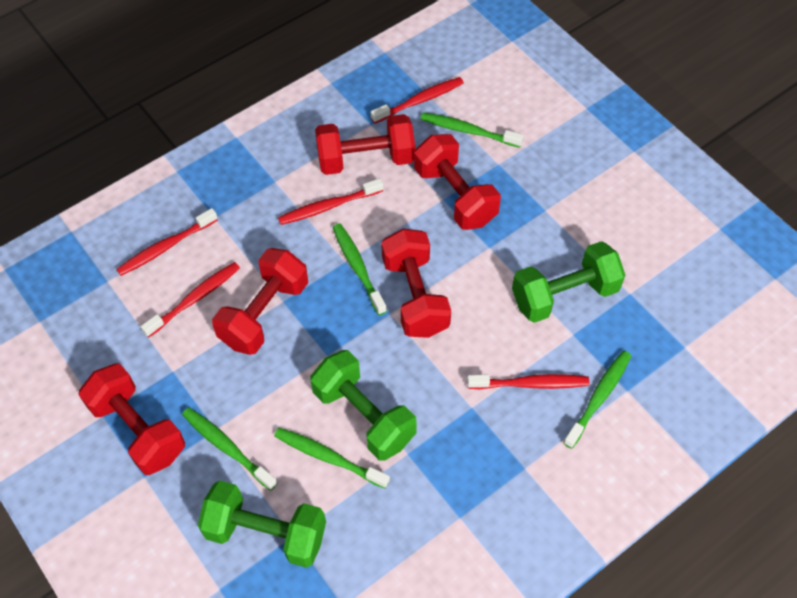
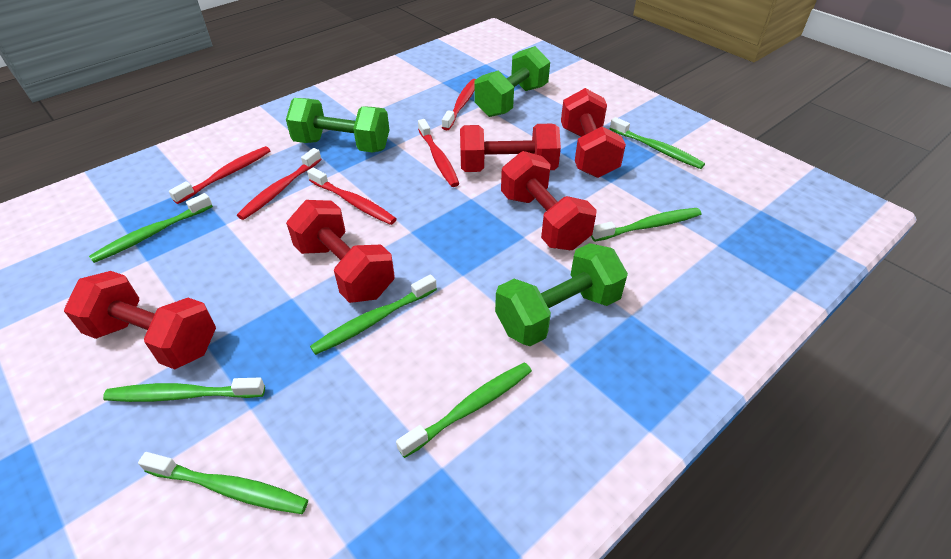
green toothbrush: 5 -> 7

